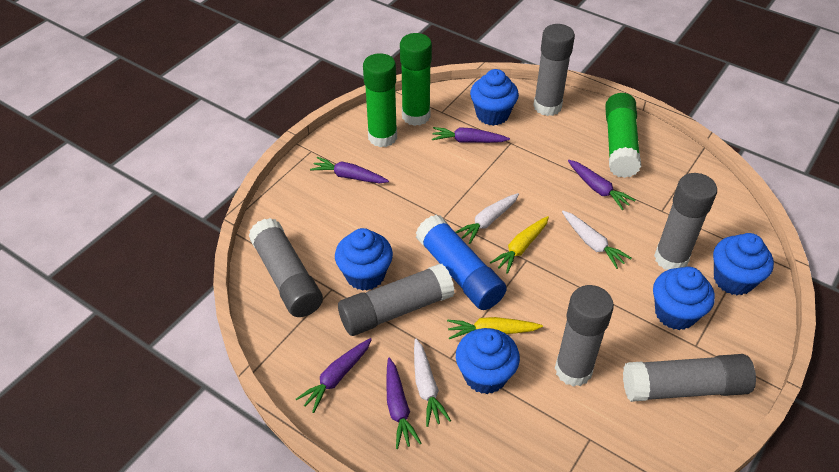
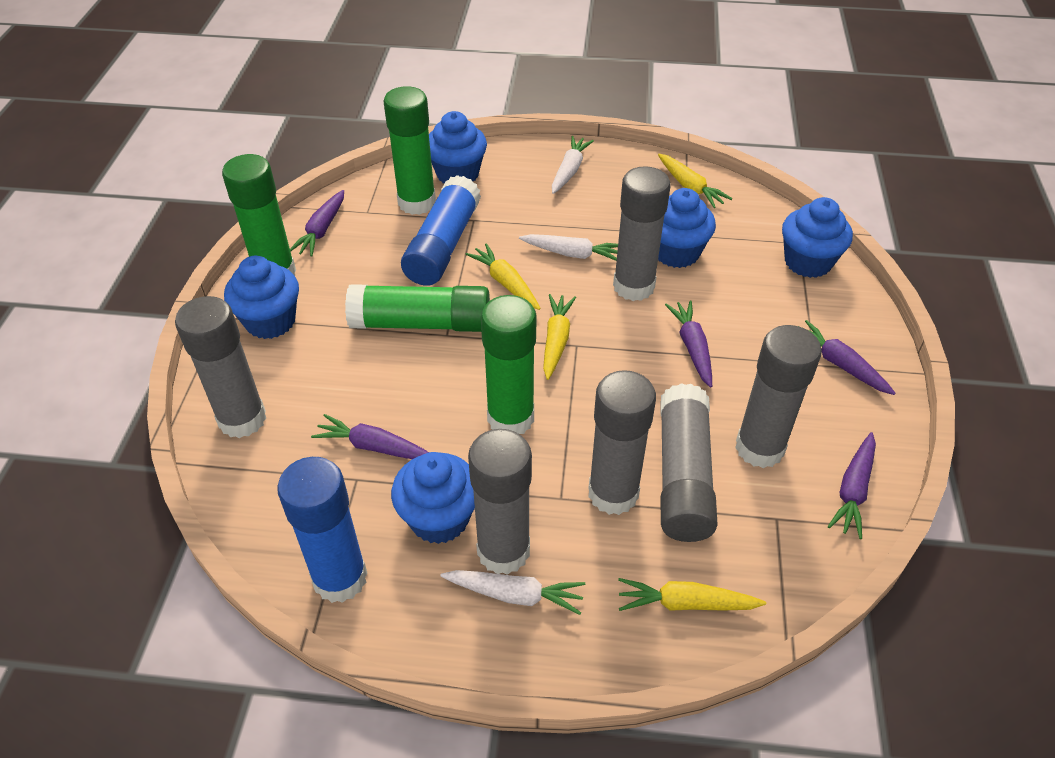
blue glue stick: 1 -> 2
green glue stick: 3 -> 4
yellow carrot: 2 -> 4

